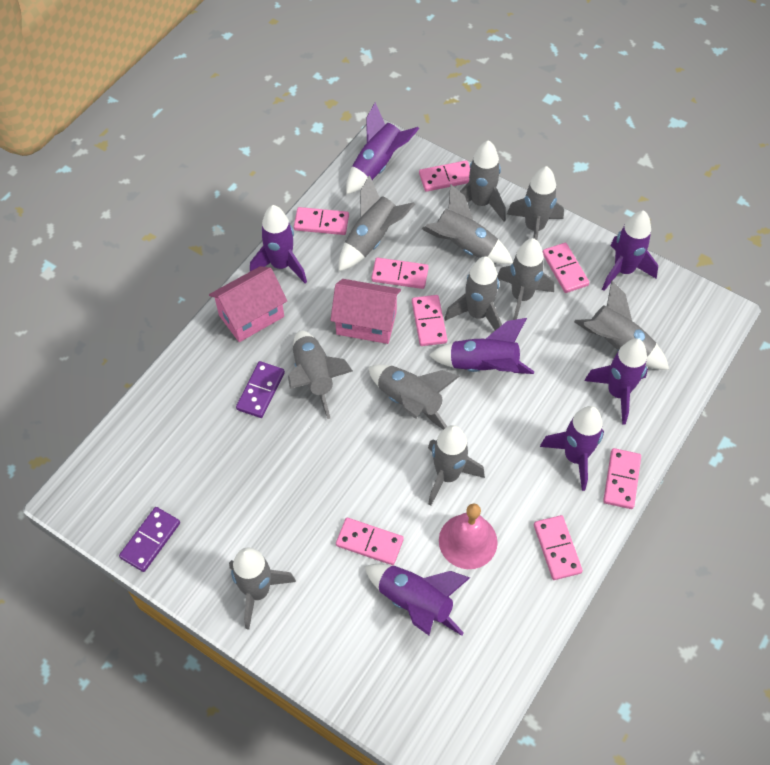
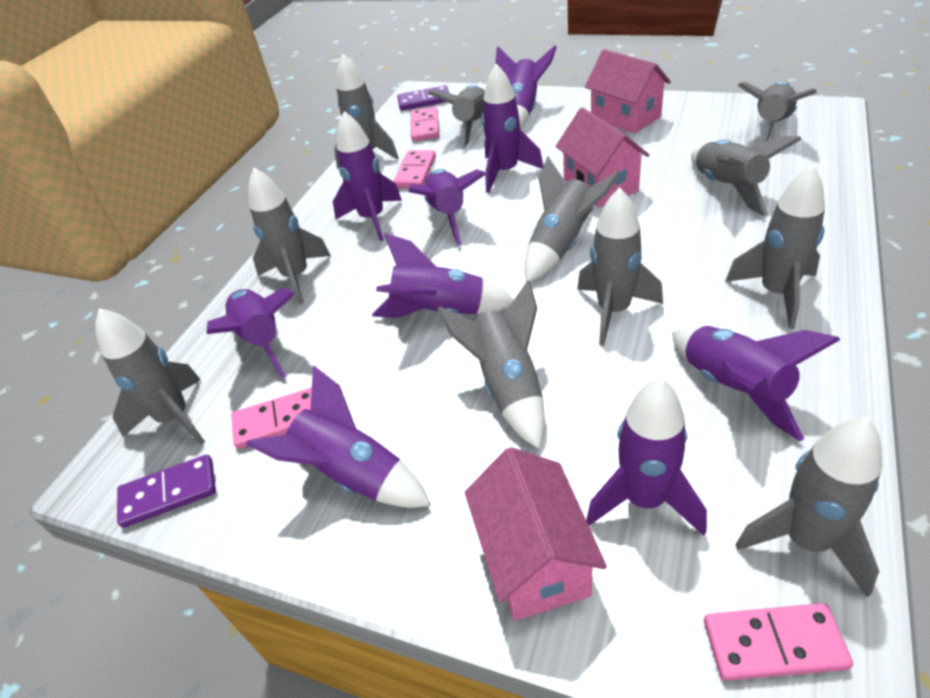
pink bell: 1 -> 0
pink domino: 8 -> 4
pink house: 2 -> 3
purple rocket: 7 -> 9

